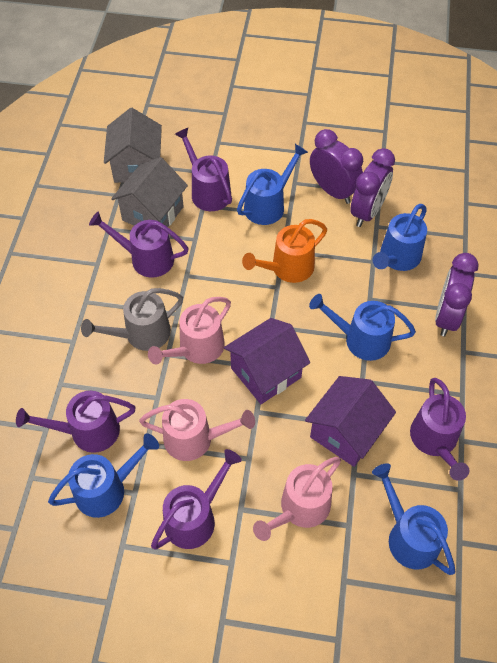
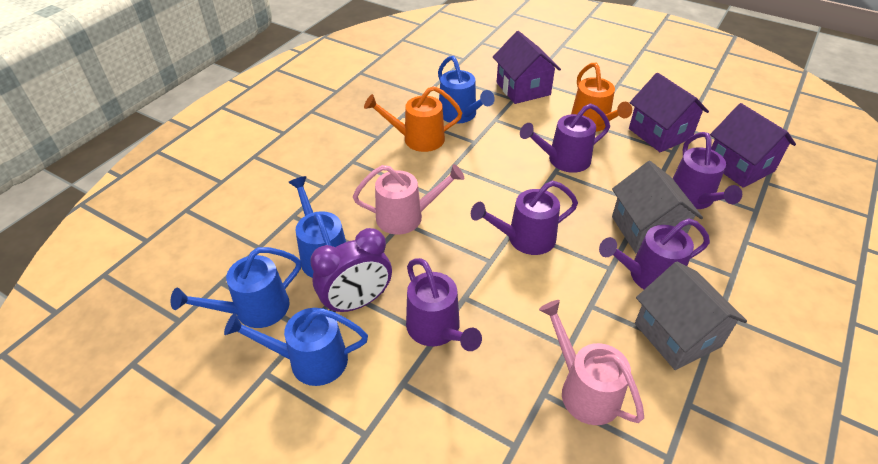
blue watering can: 5 -> 4
grey watering can: 1 -> 0
orange watering can: 1 -> 2
pink watering can: 3 -> 2
purple clock: 3 -> 1
purple house: 2 -> 3

